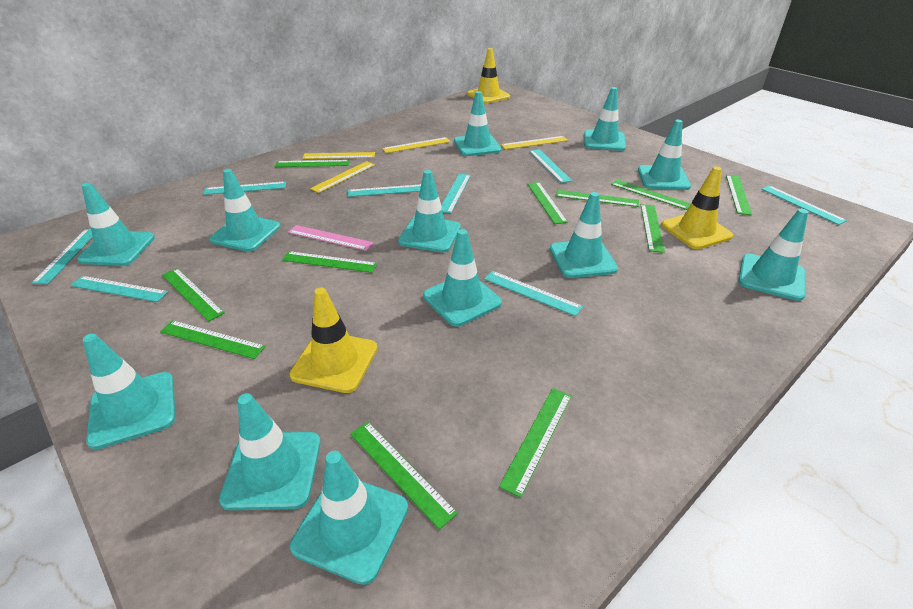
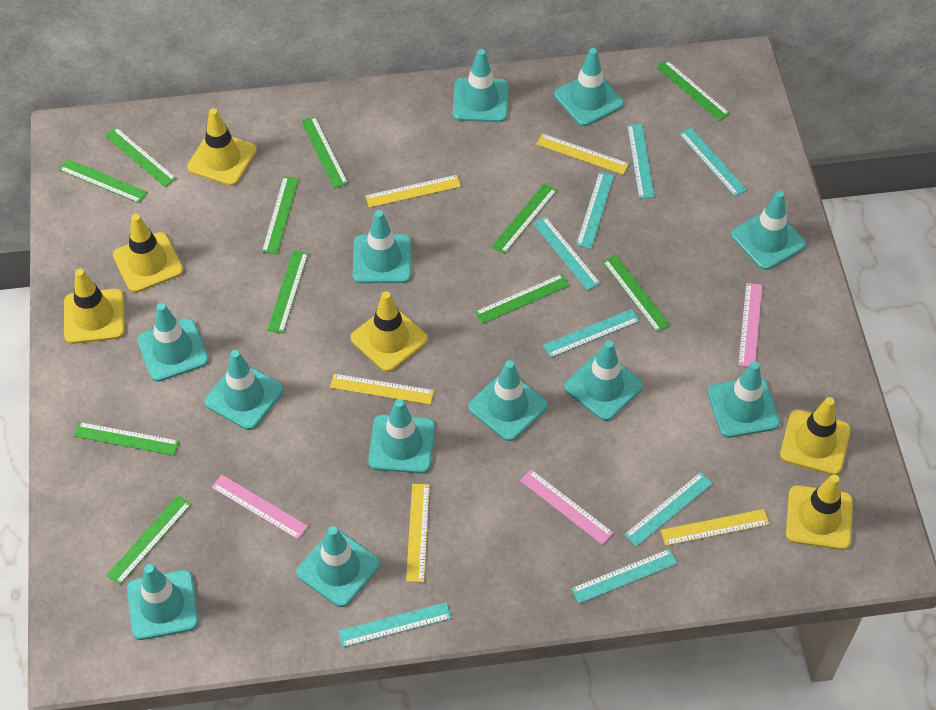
pink ruler: 1 -> 3
yellow ruler: 4 -> 5
yellow traffic cone: 3 -> 6

